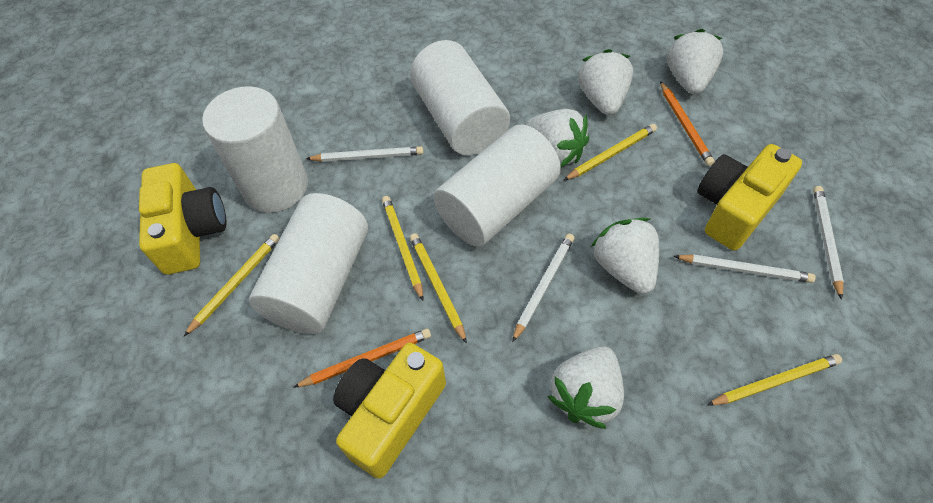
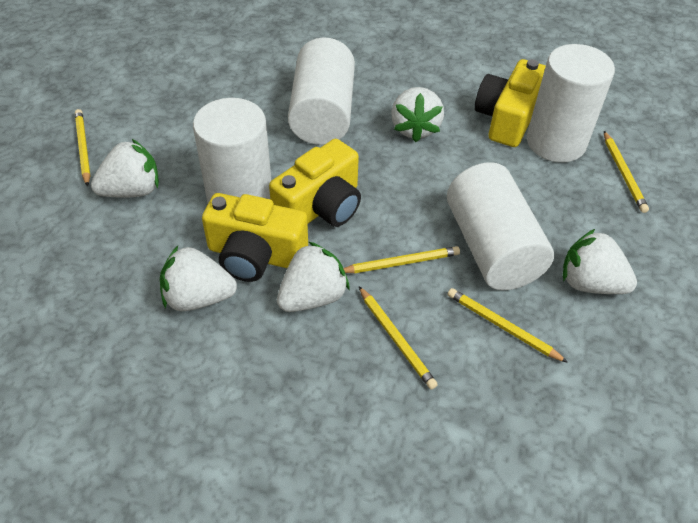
orange pencil: 2 -> 0
white pencil: 4 -> 0

